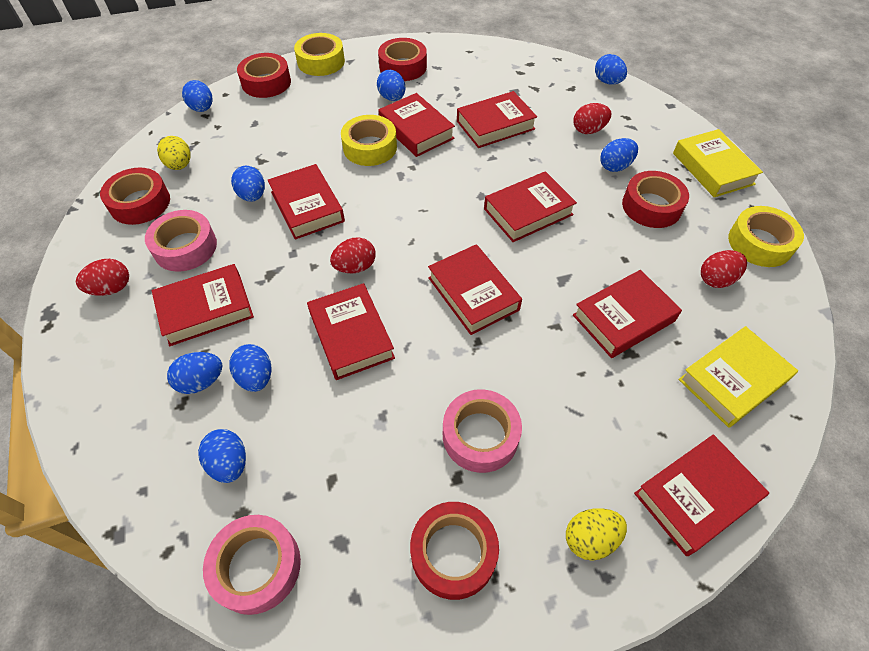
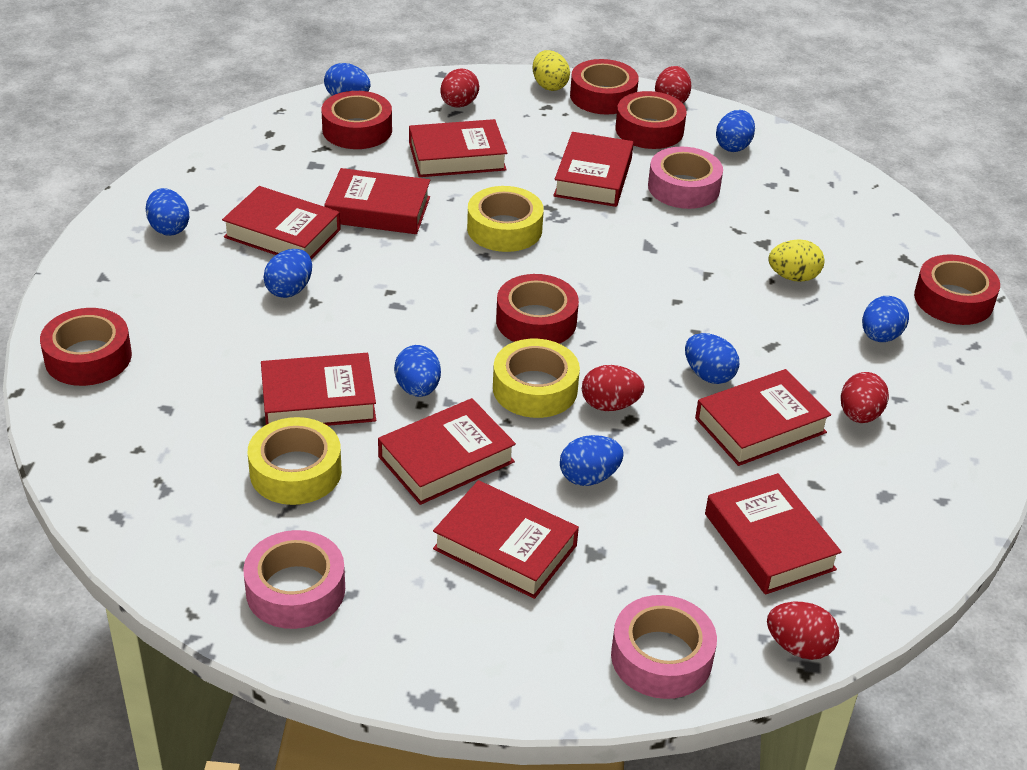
red egg: 4 -> 5
red tape: 5 -> 6
yellow book: 2 -> 0

